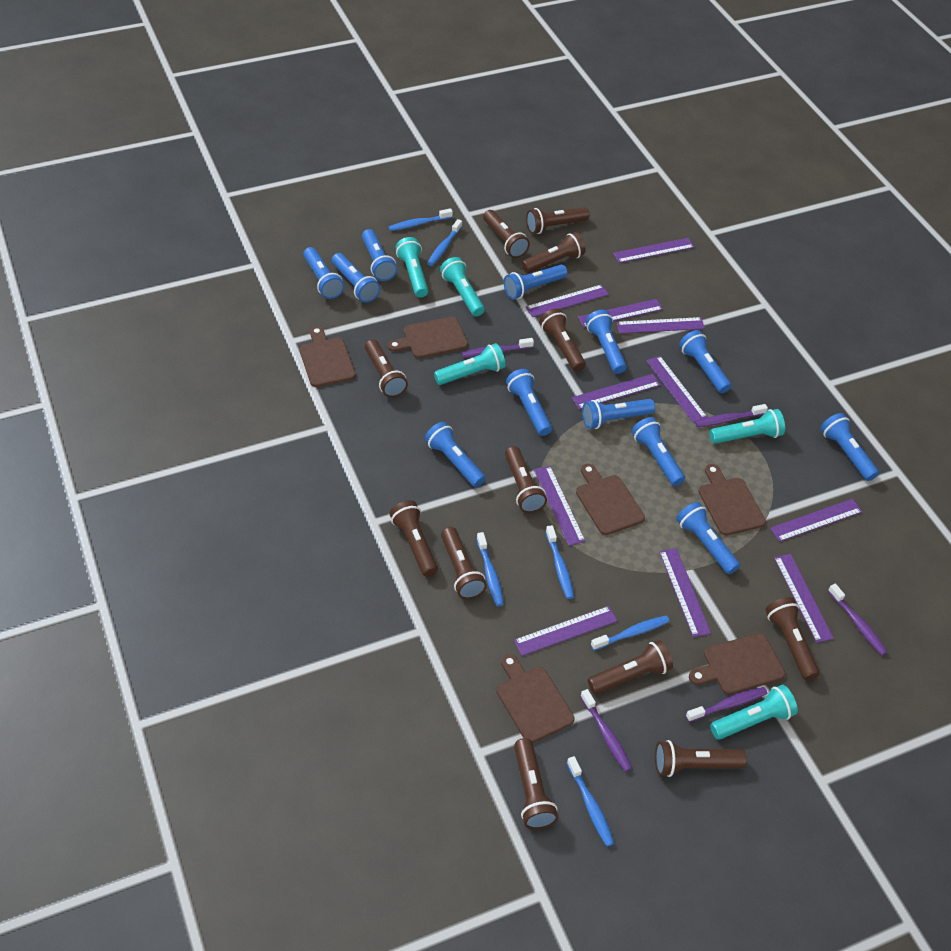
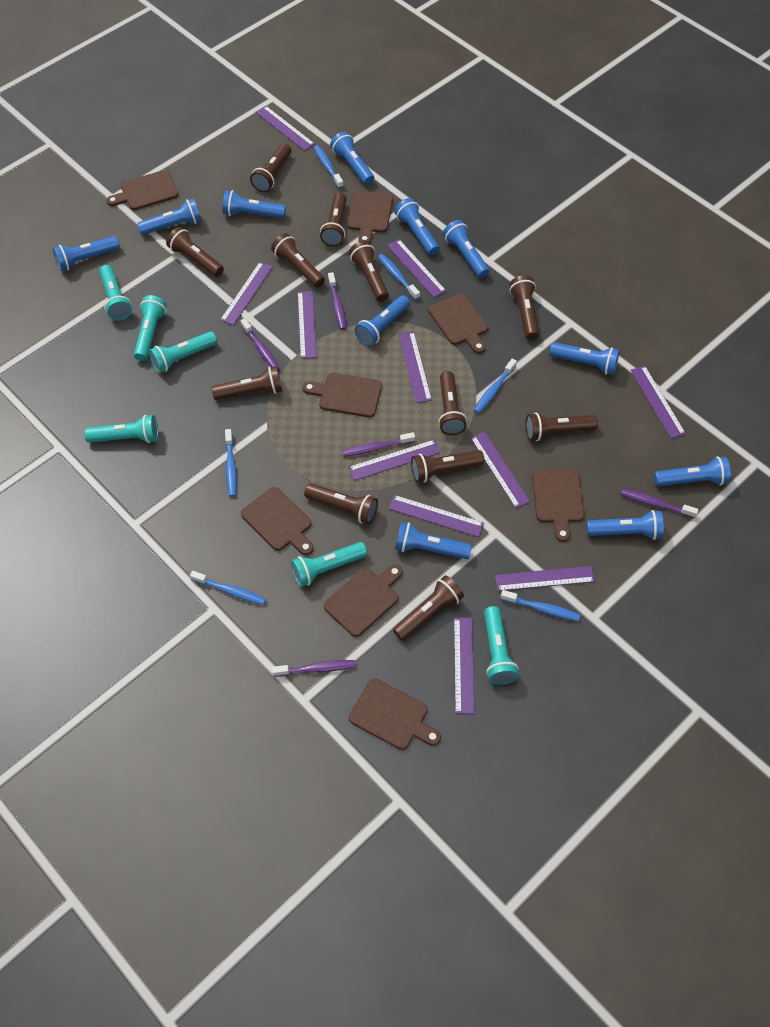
blue flashlight: 12 -> 11
brown cutting board: 6 -> 8
turquoise flashlight: 5 -> 6

